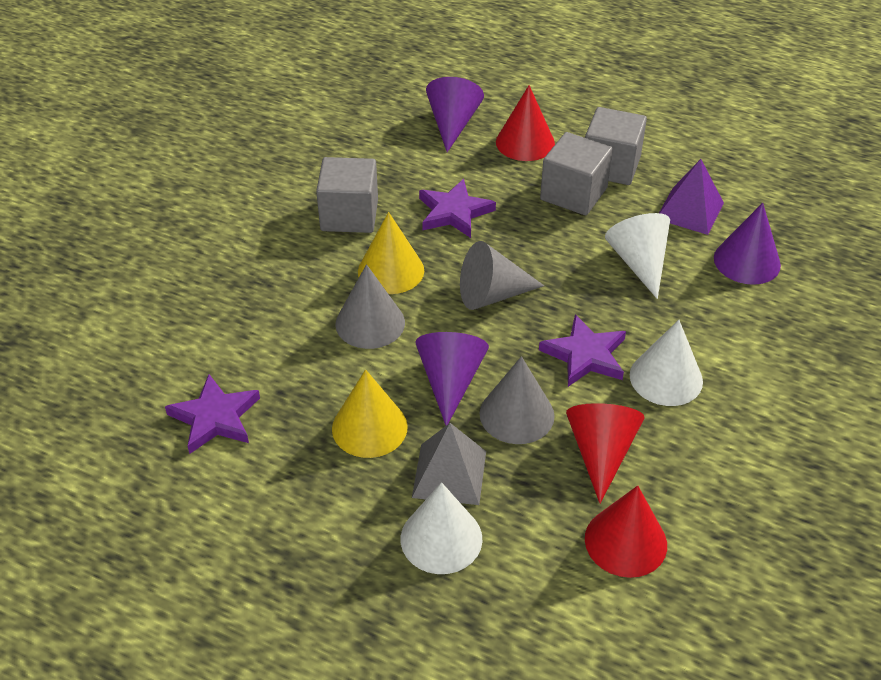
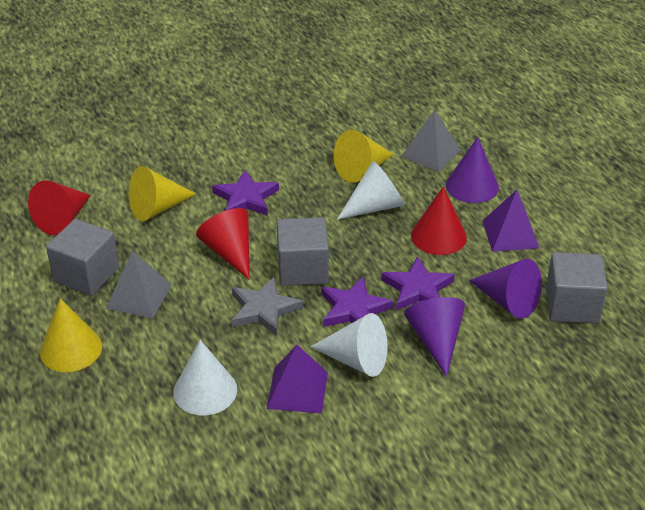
grey cone: 3 -> 0
grey pyramid: 1 -> 2
grey star: 0 -> 1
purple pyramid: 1 -> 2
yellow cone: 2 -> 3

